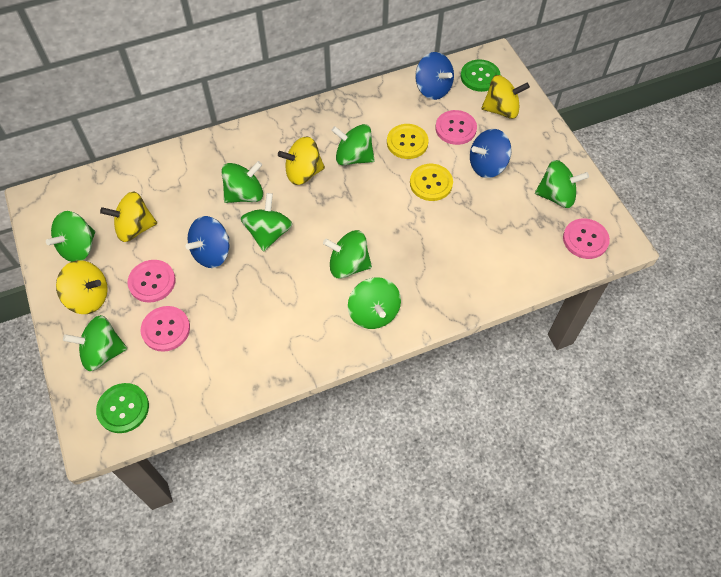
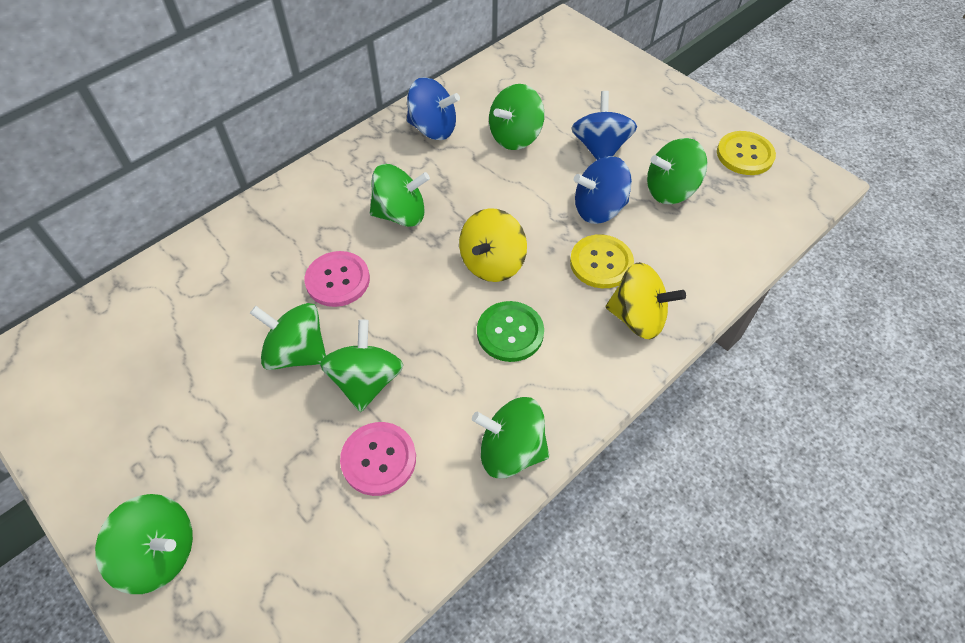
green button: 2 -> 1
green spinning top: 8 -> 7
pink button: 4 -> 2
yellow spinning top: 4 -> 2

